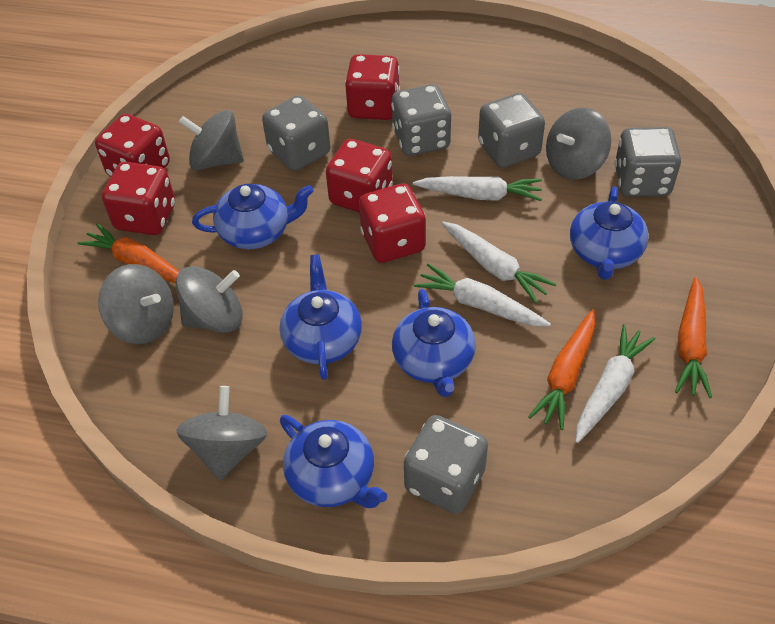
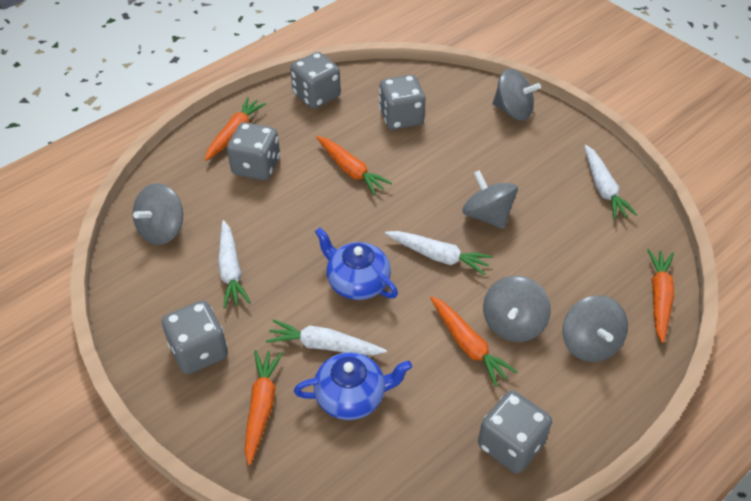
blue teapot: 5 -> 2
orange carrot: 3 -> 5
red dice: 5 -> 0

